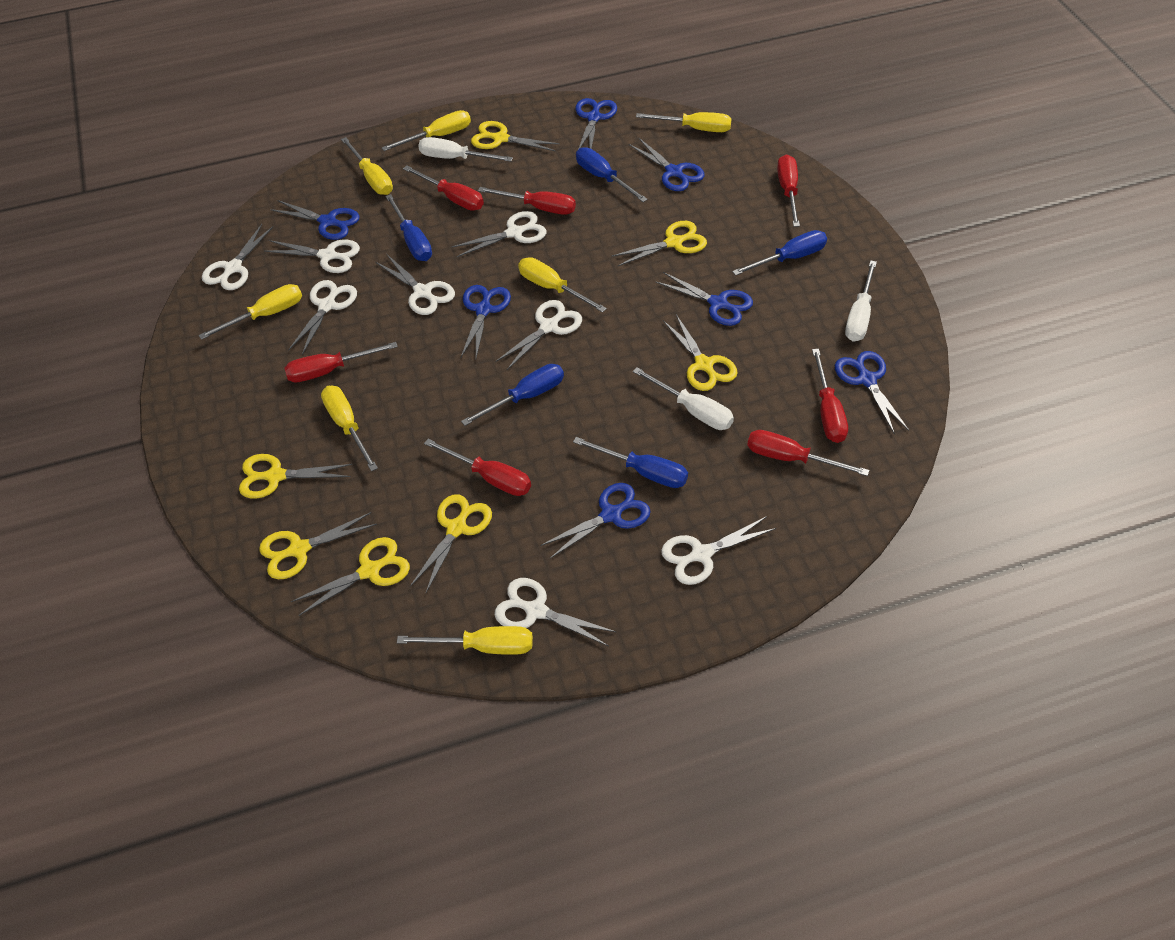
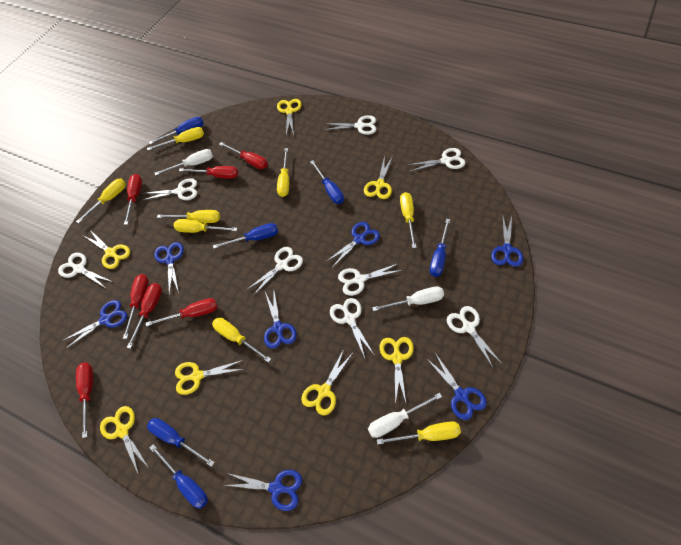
blue screwdriver: 5 -> 6
yellow screwdriver: 7 -> 8

